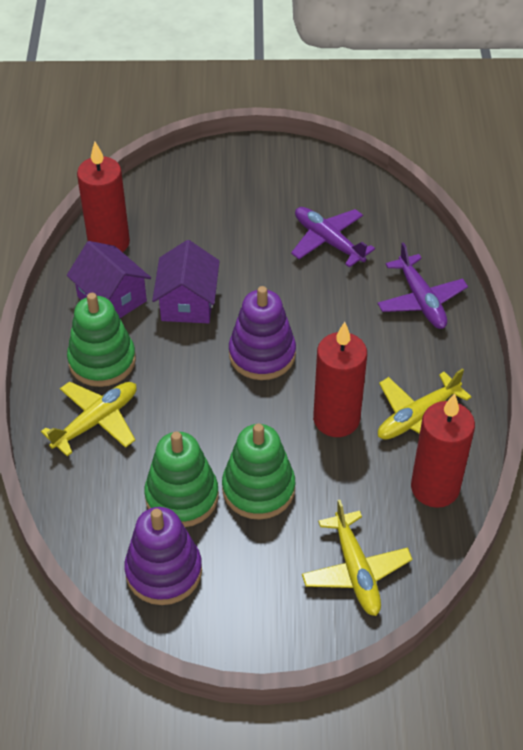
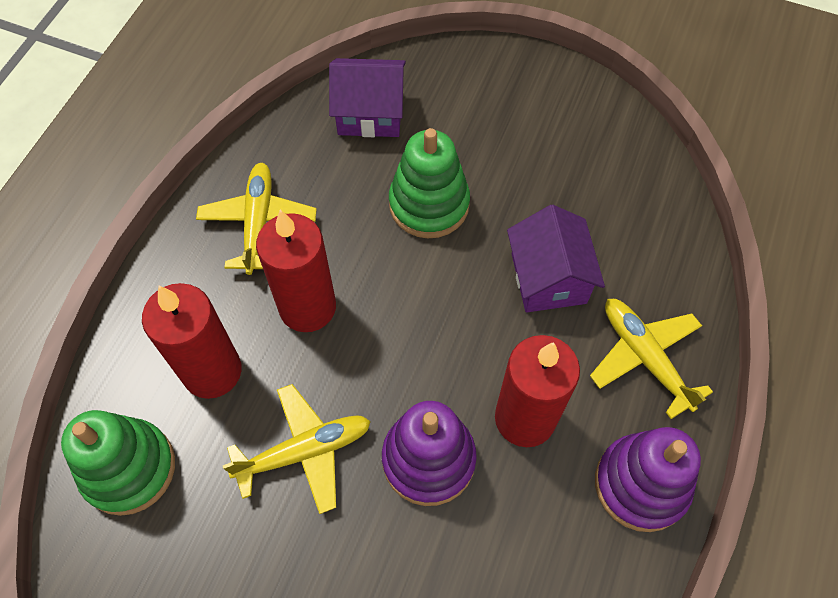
green stacking toy: 3 -> 2
purple plane: 2 -> 0

